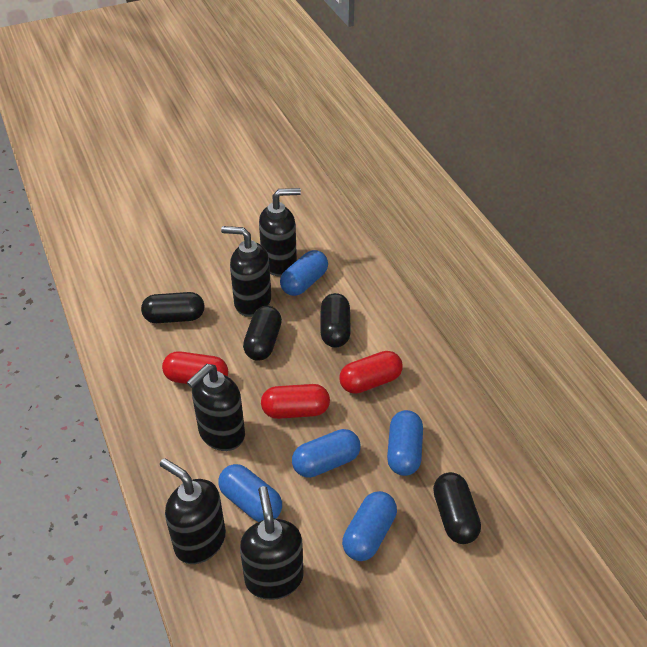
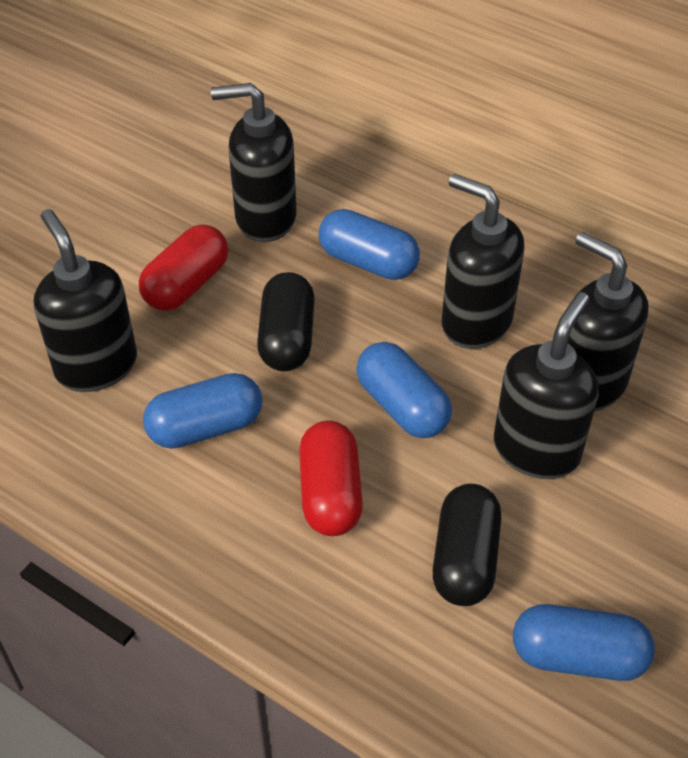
black capsule: 4 -> 2
blue capsule: 5 -> 4
red capsule: 3 -> 2

